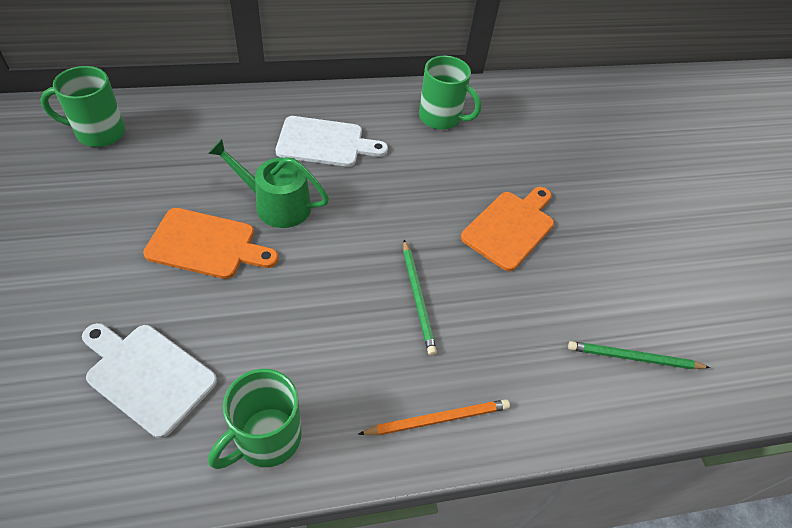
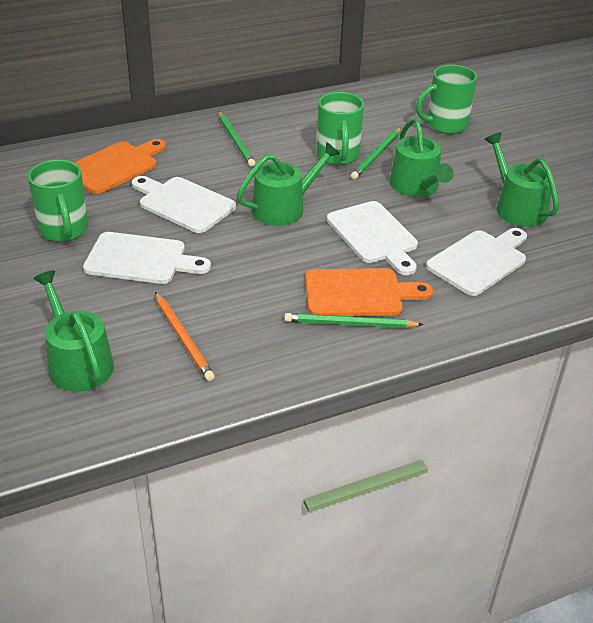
green pencil: 2 -> 3
green watering can: 1 -> 4
white cutting board: 2 -> 4

